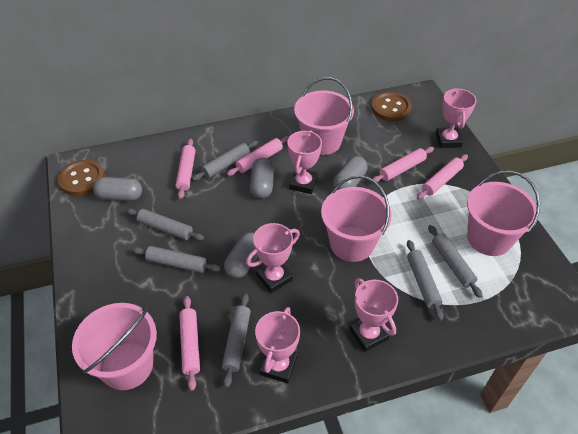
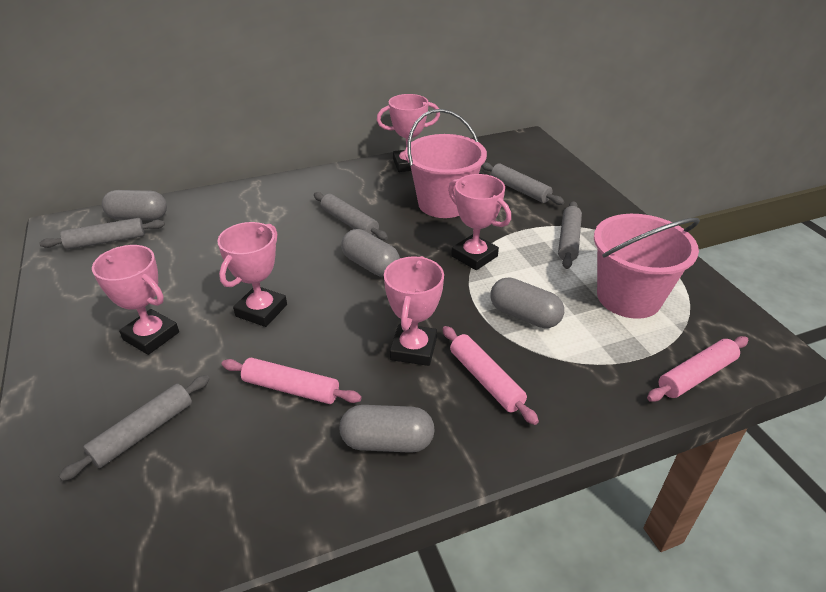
brown button: 2 -> 0
grey rolling pin: 6 -> 5
pink bucket: 4 -> 2
pink rolling pin: 5 -> 3

